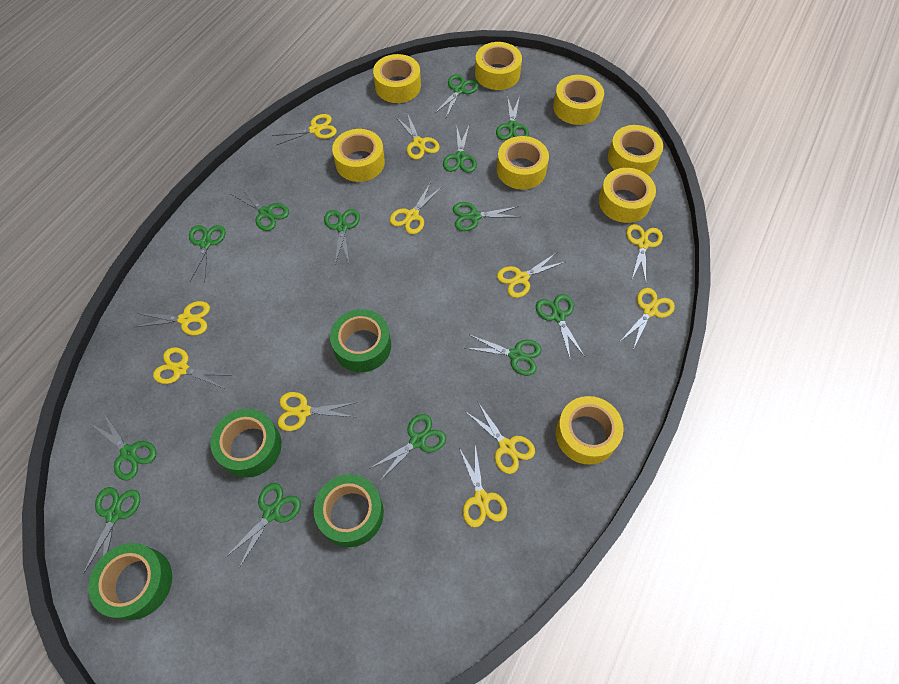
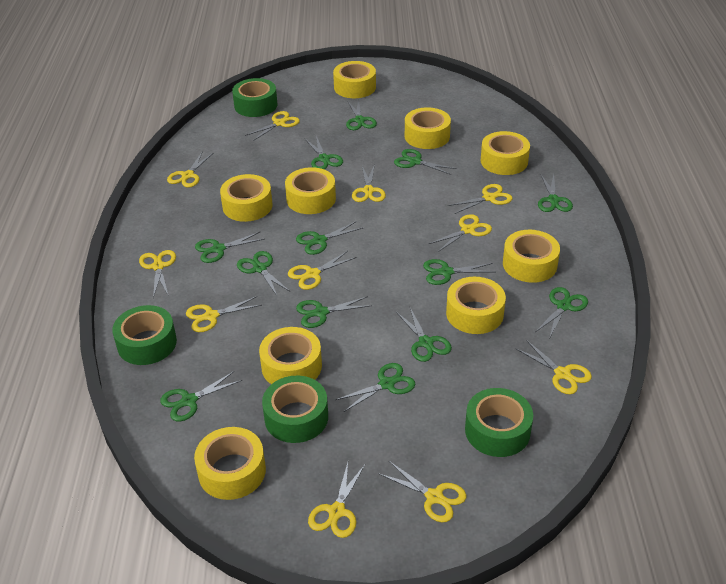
yellow tape: 8 -> 9

